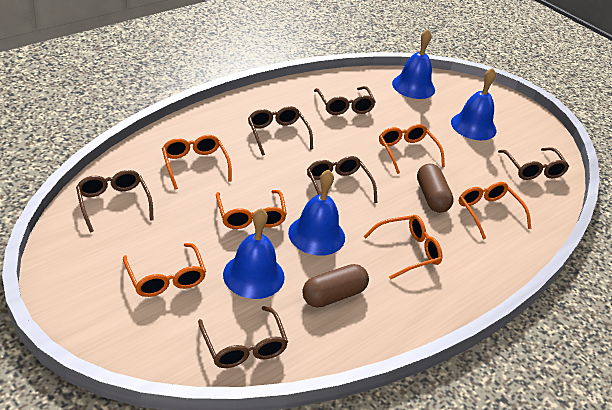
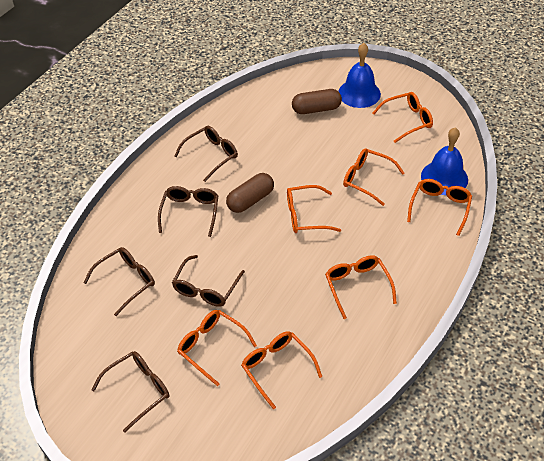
blue bell: 4 -> 2
brown glasses: 6 -> 5
orange glasses: 6 -> 7

